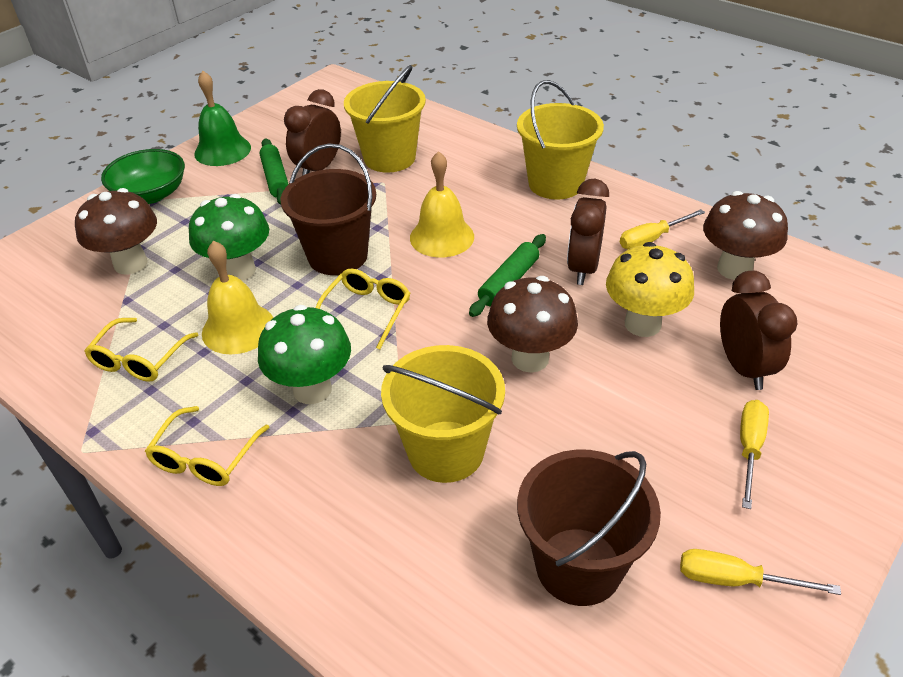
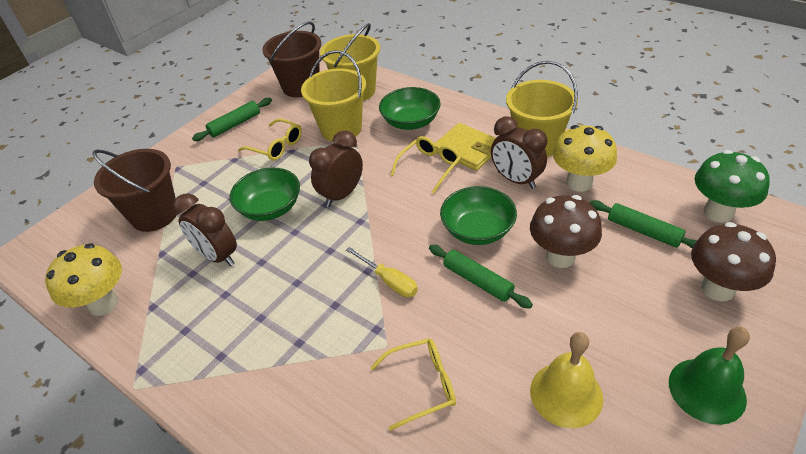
brown mushroom: 3 -> 2
green bowl: 1 -> 3
green mushroom: 2 -> 1
green rolling pin: 2 -> 3
yellow bell: 2 -> 1
yellow mushroom: 1 -> 2
yellow screwdriver: 3 -> 1
yellow wallet: 0 -> 1

